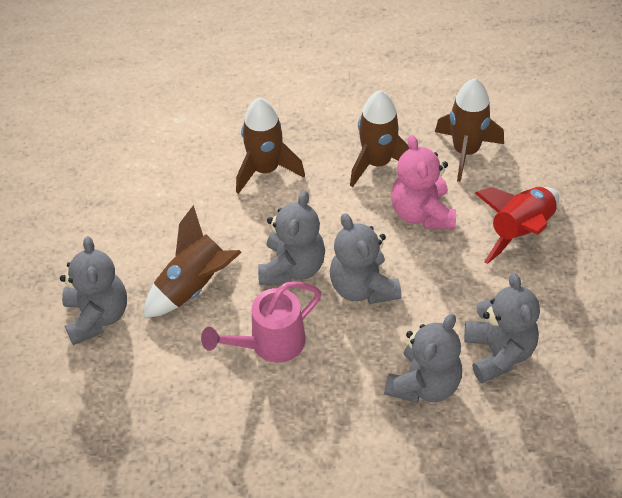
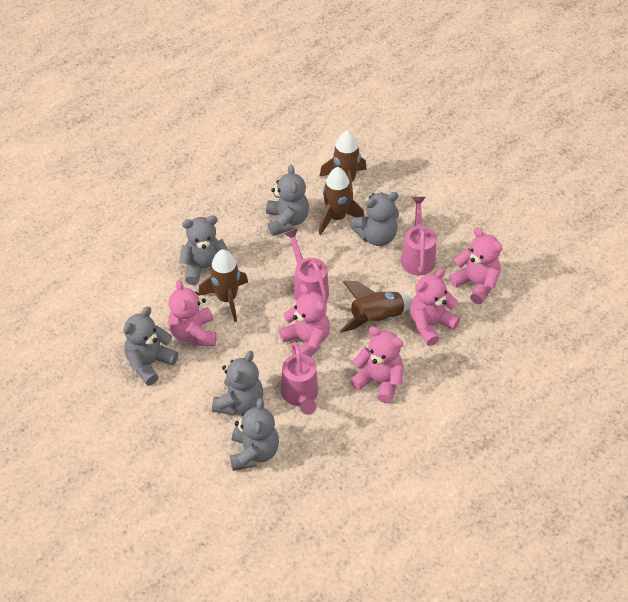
grey teddy bear: 5 -> 6
pink teddy bear: 1 -> 5
pink watering can: 1 -> 3
red rocket: 1 -> 0

